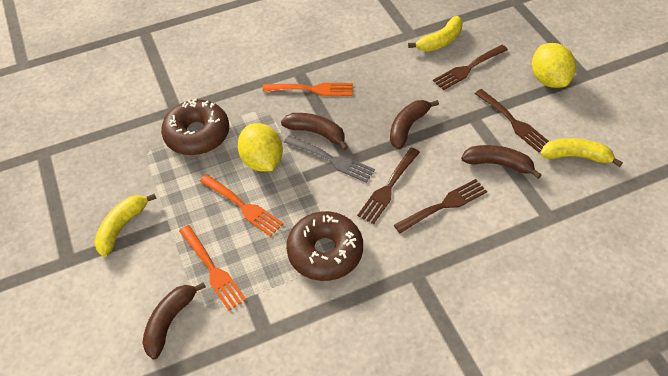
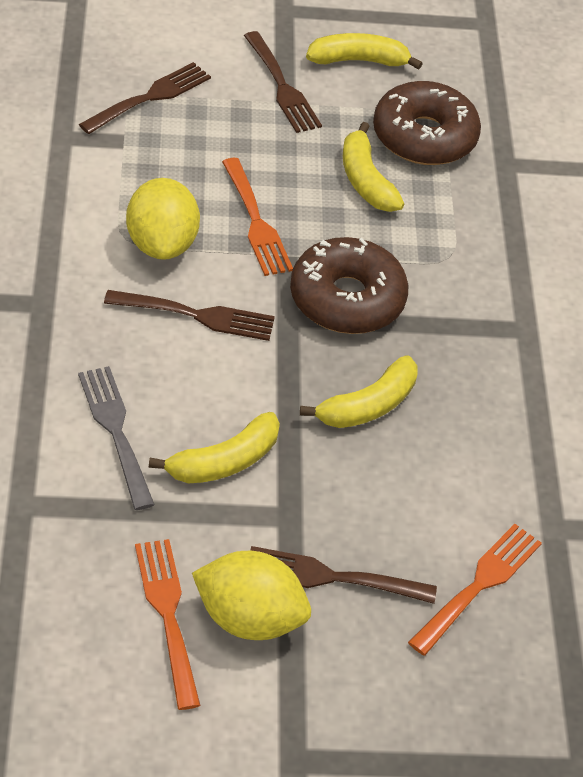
brown banana: 4 -> 0
yellow banana: 3 -> 4

